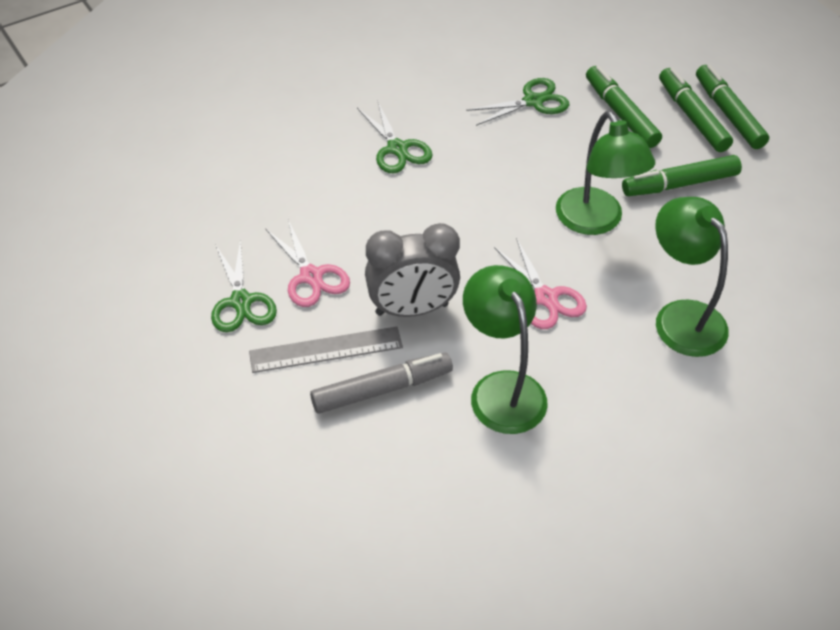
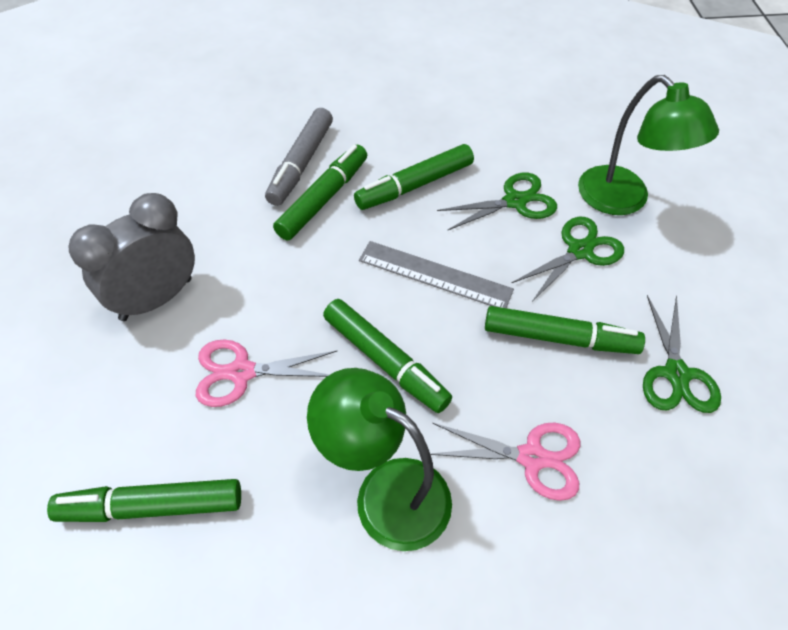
green lamp: 3 -> 2
green marker: 4 -> 5

